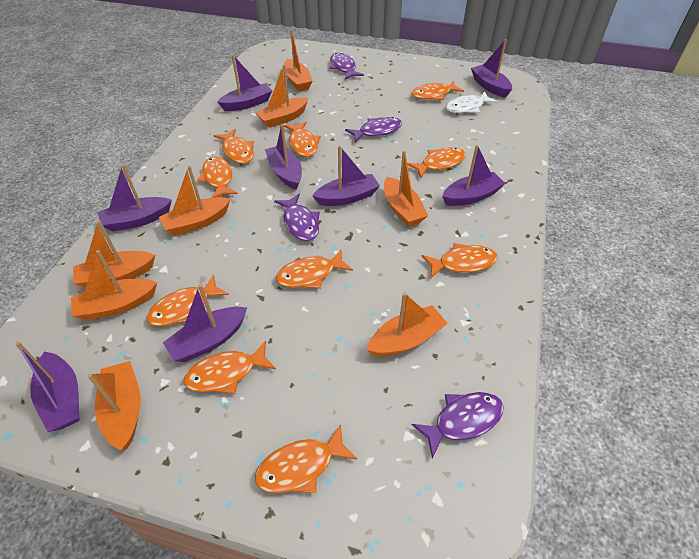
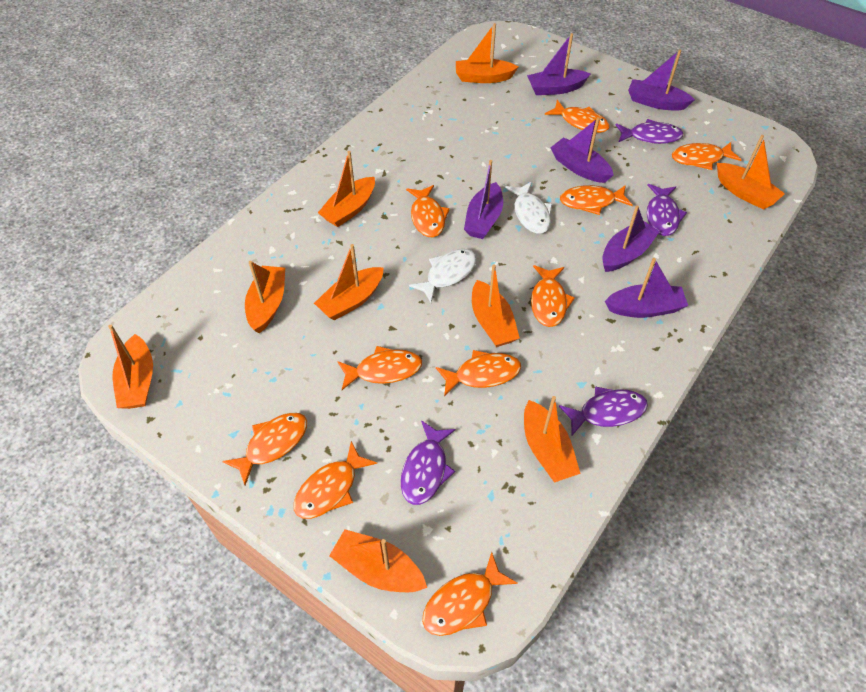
orange boat: 8 -> 9
purple boat: 8 -> 6
white fish: 1 -> 2

